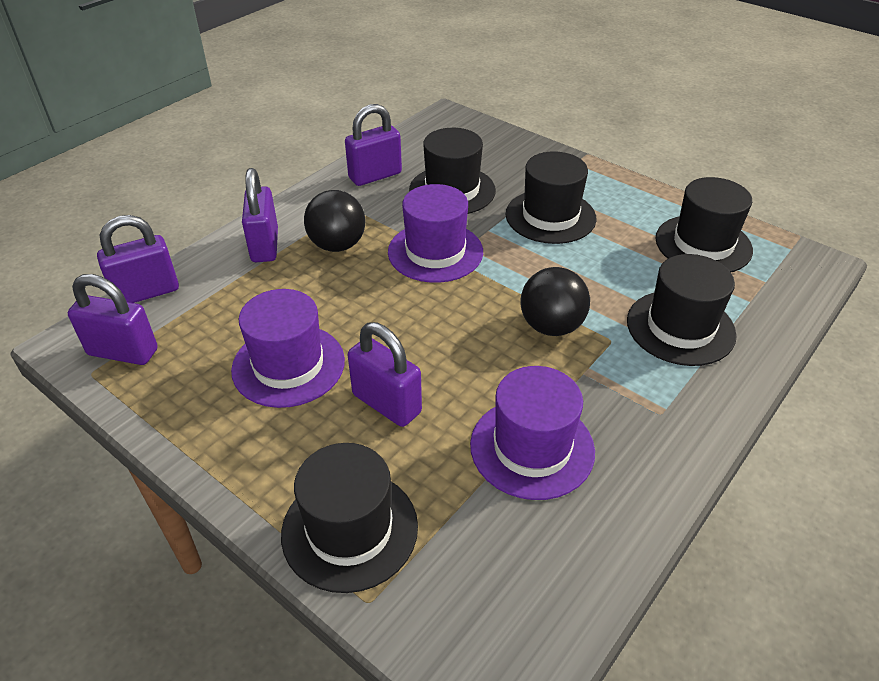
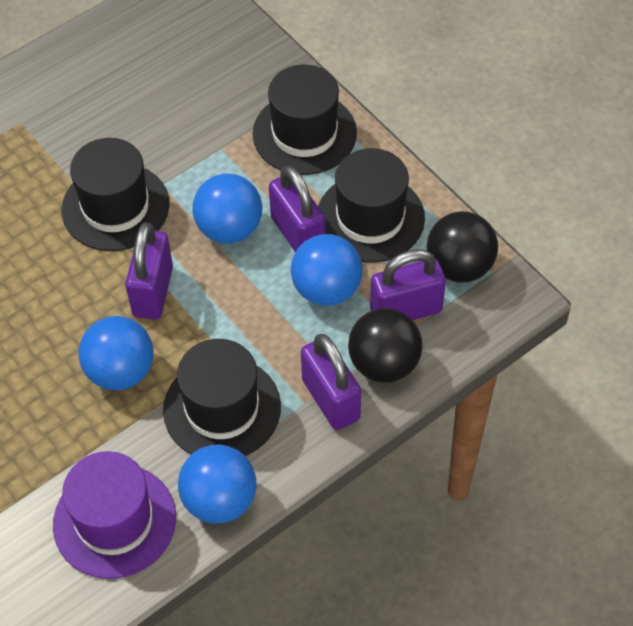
black hat: 5 -> 4
blue ball: 0 -> 4
purple hat: 3 -> 1
purple padlock: 5 -> 4

